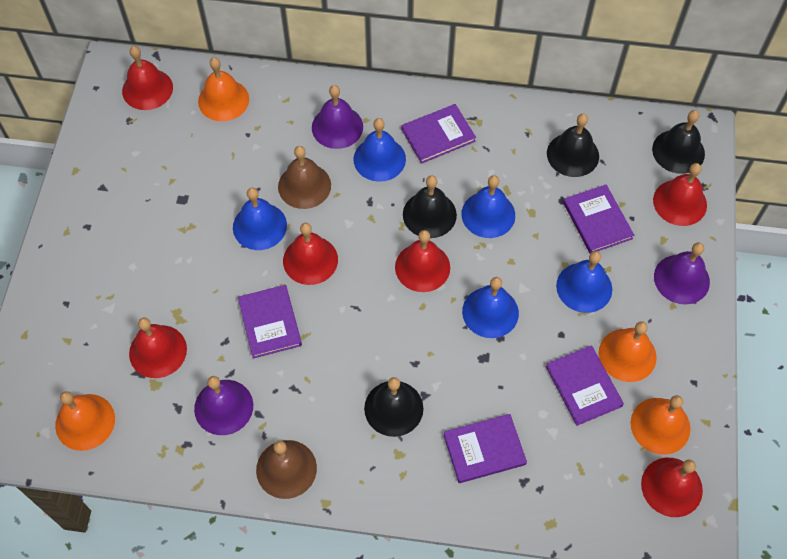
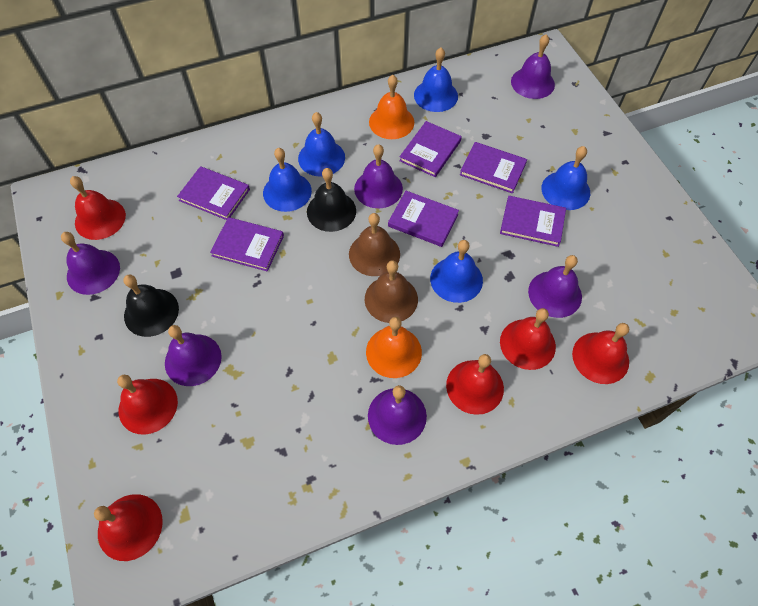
black bell: 4 -> 2
orange bell: 4 -> 2
purple bell: 3 -> 6
purple book: 5 -> 6

